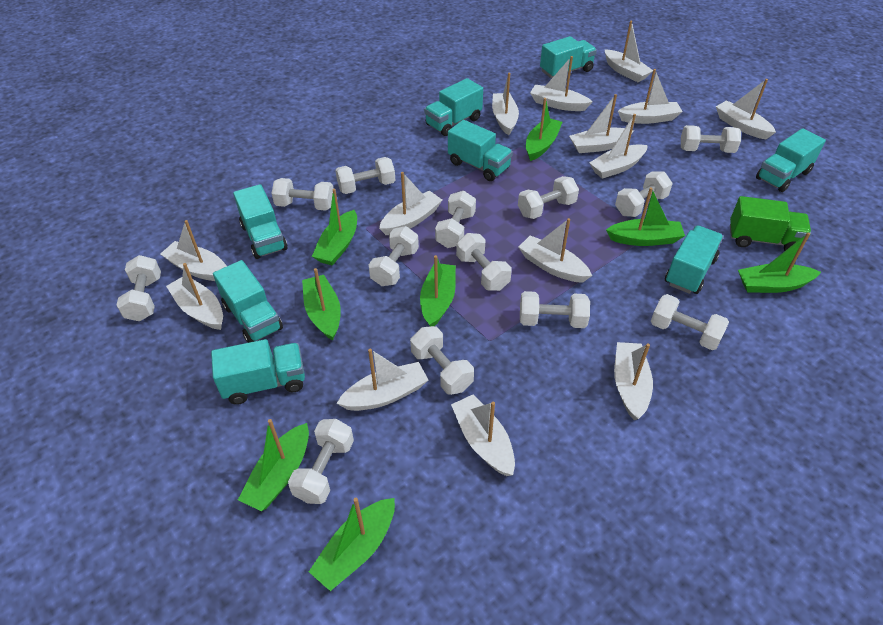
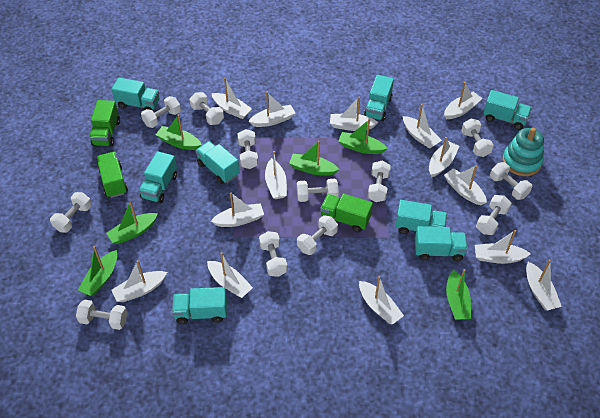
green boat: 8 -> 6
green truck: 1 -> 3
turquoise stacking toy: 0 -> 1
white dumbbell: 13 -> 12

